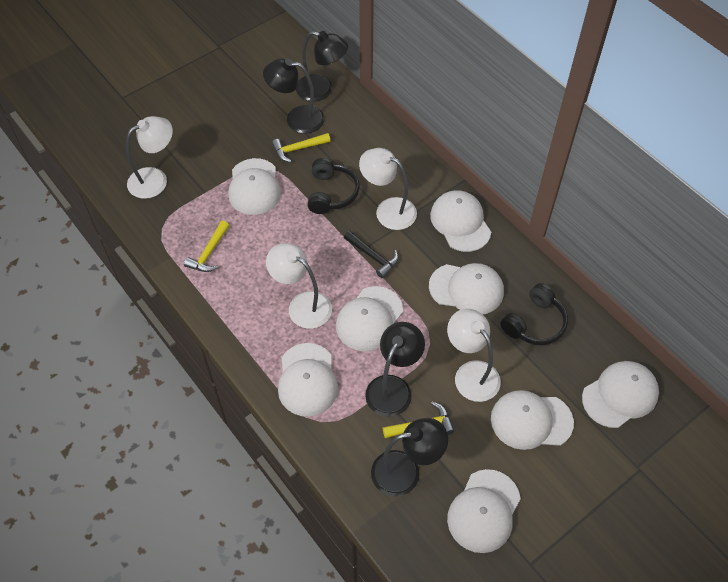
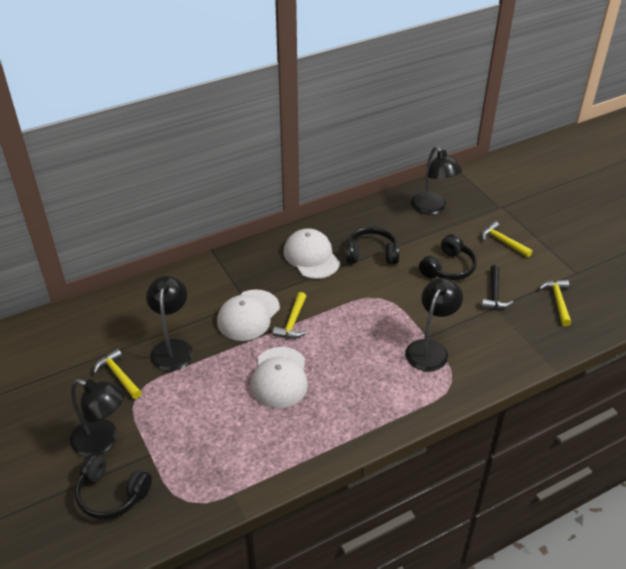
black headphones: 2 -> 3
white cap: 8 -> 3
white lamp: 4 -> 0
yellow hammer: 3 -> 4

